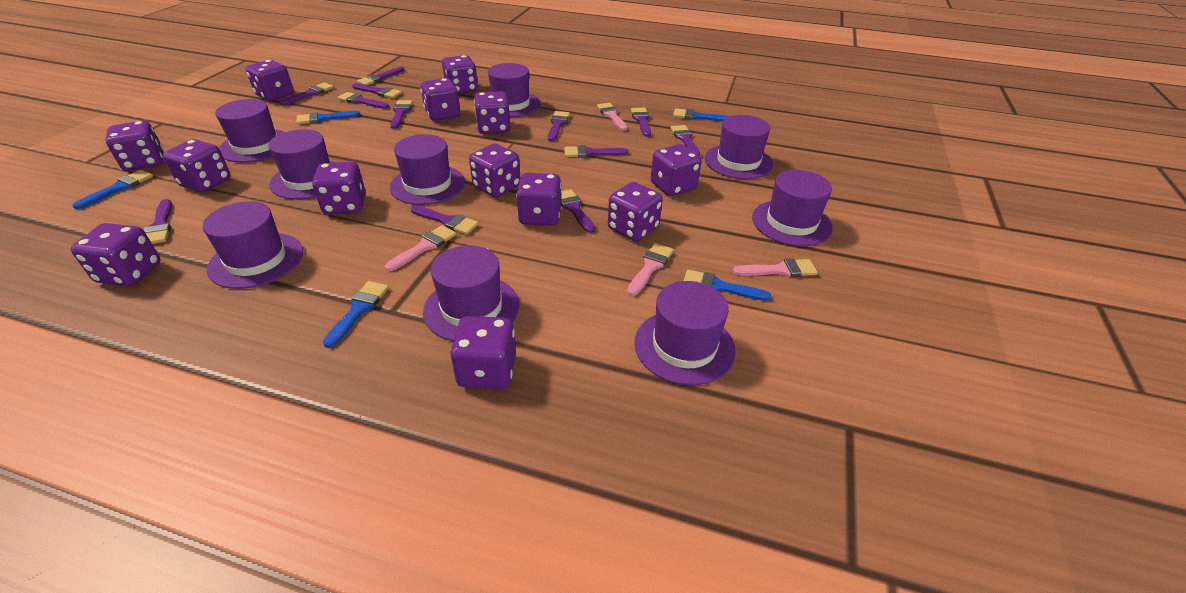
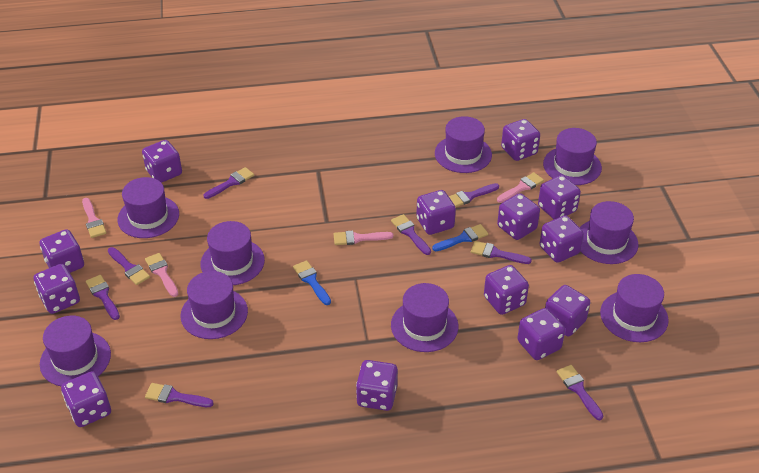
blue brush: 5 -> 2
purple brush: 12 -> 8

